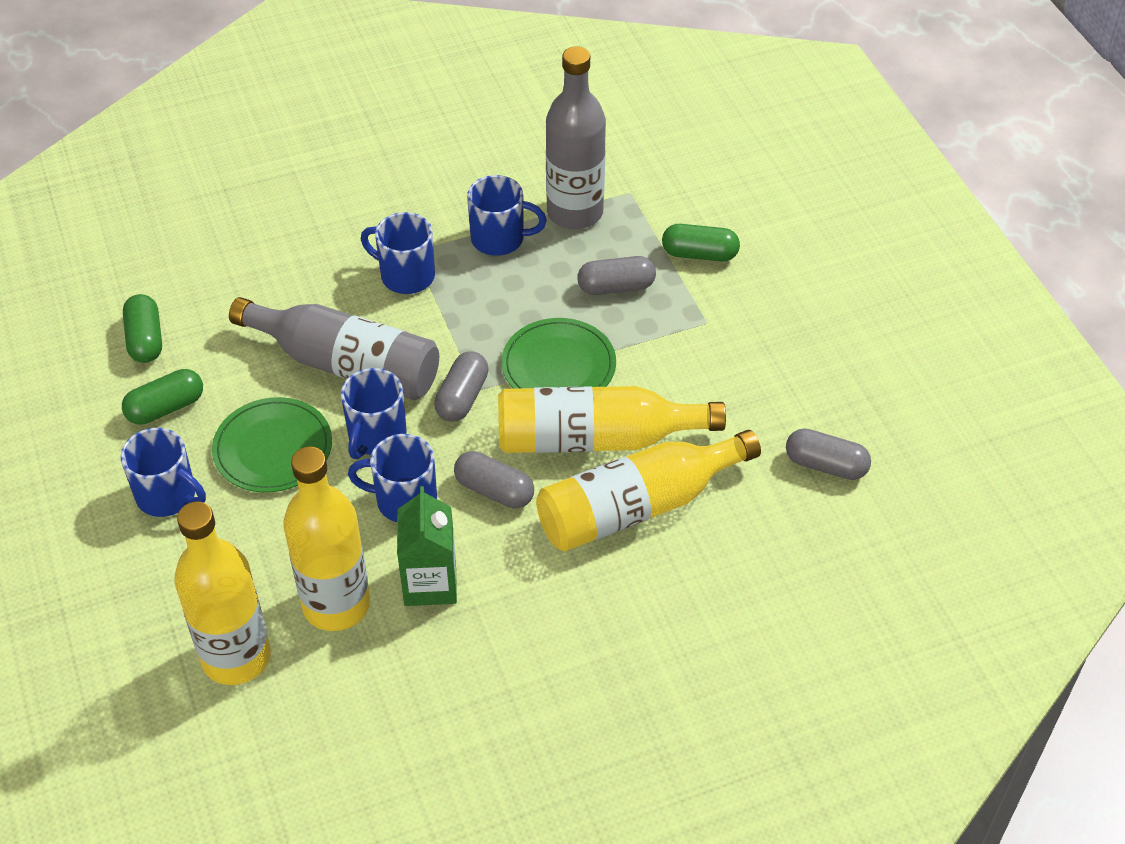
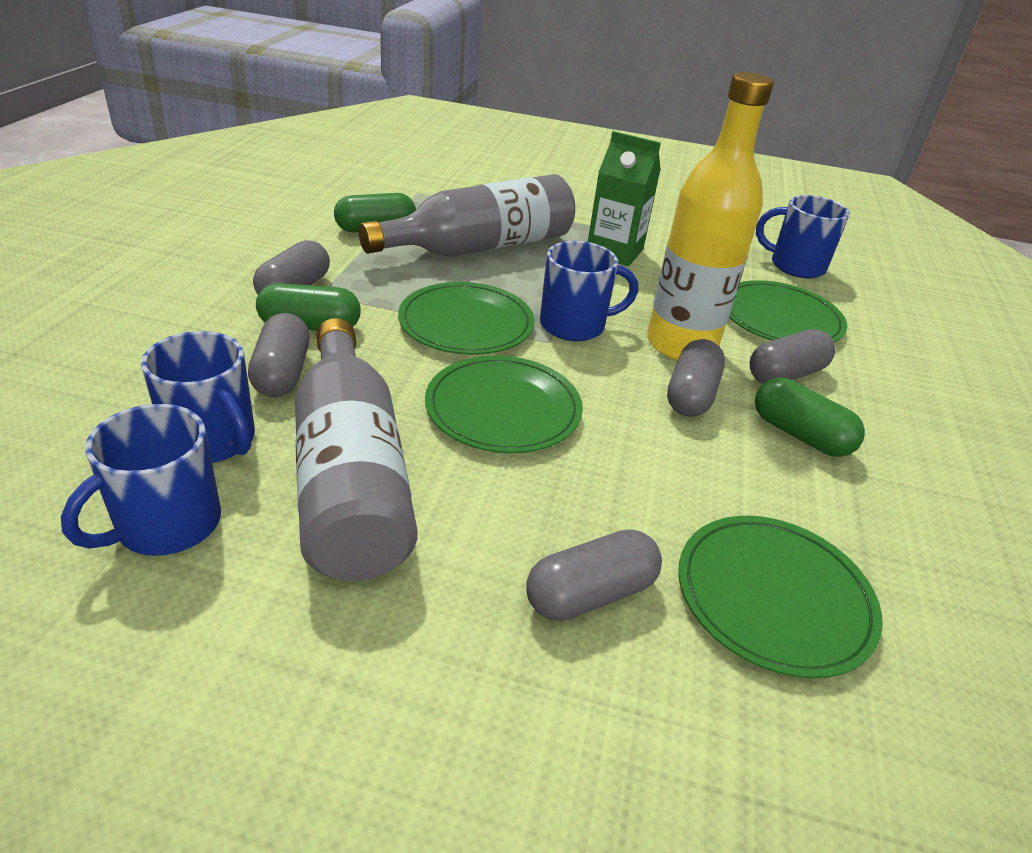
blue mug: 5 -> 4
green plate: 2 -> 4
grey capsule: 4 -> 5
yellow bottle: 4 -> 1

